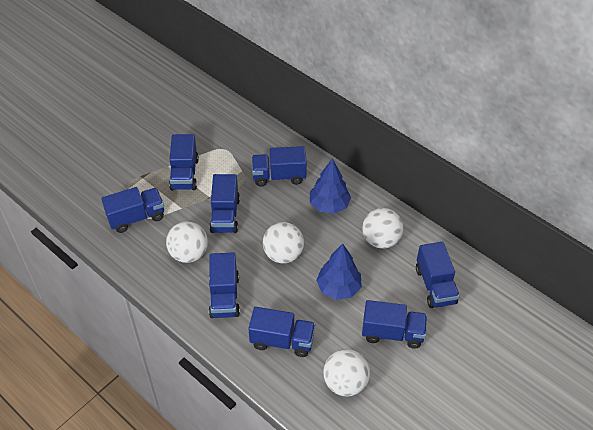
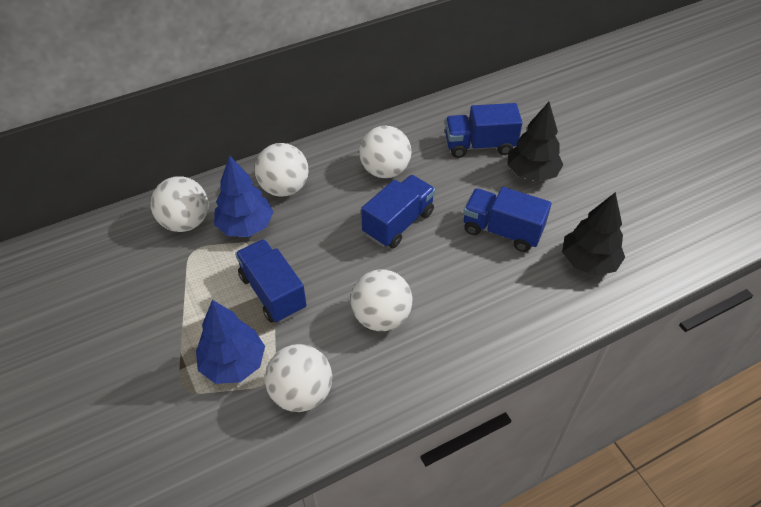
black tree: 0 -> 2
blue truck: 8 -> 4
white ball: 4 -> 5

